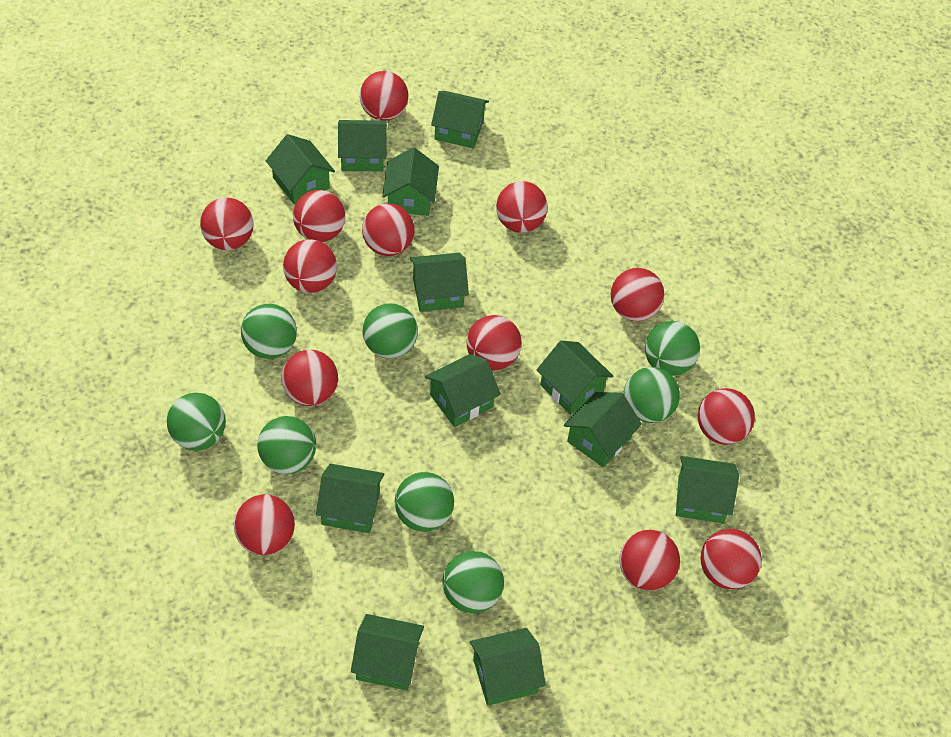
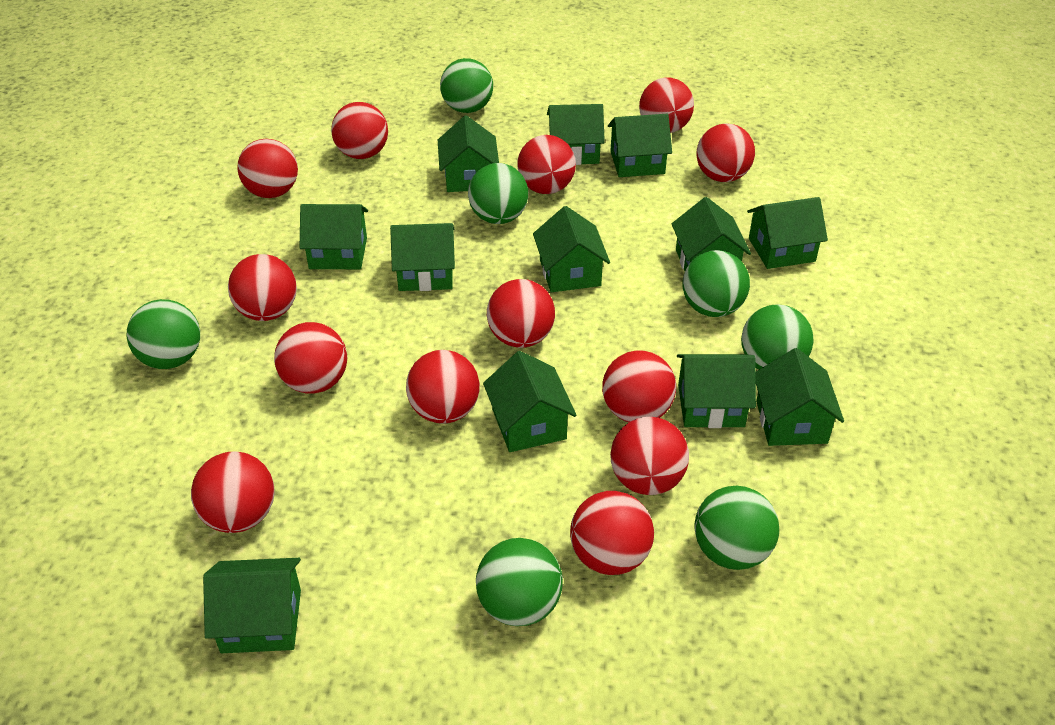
green ball: 8 -> 7

